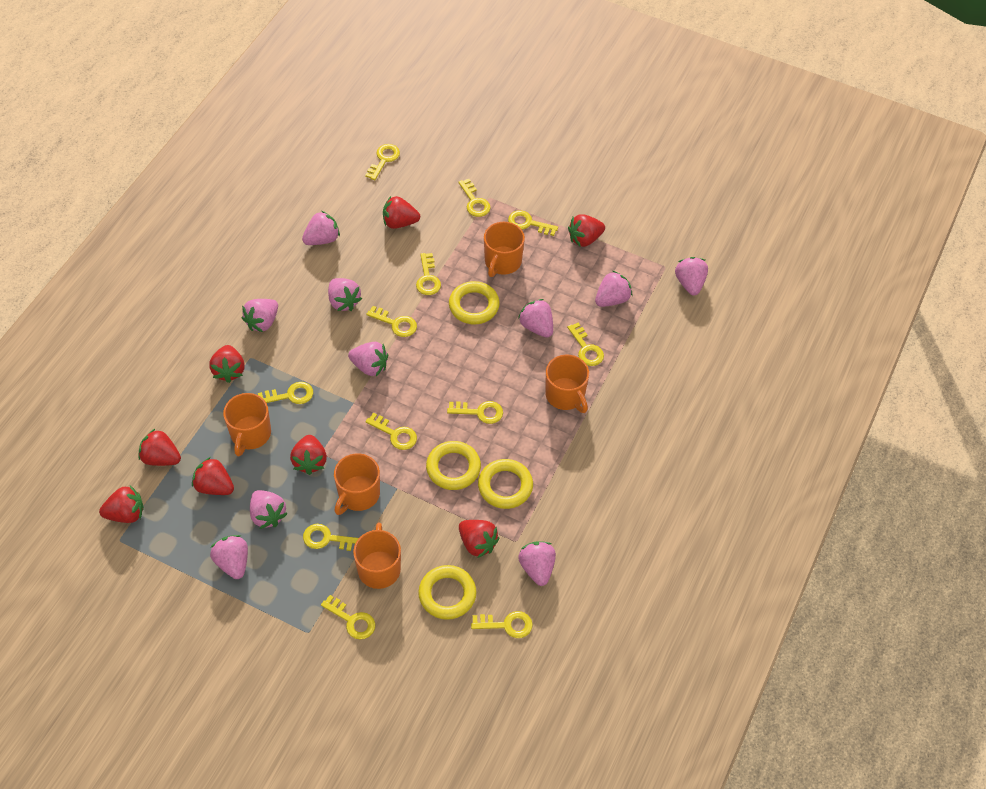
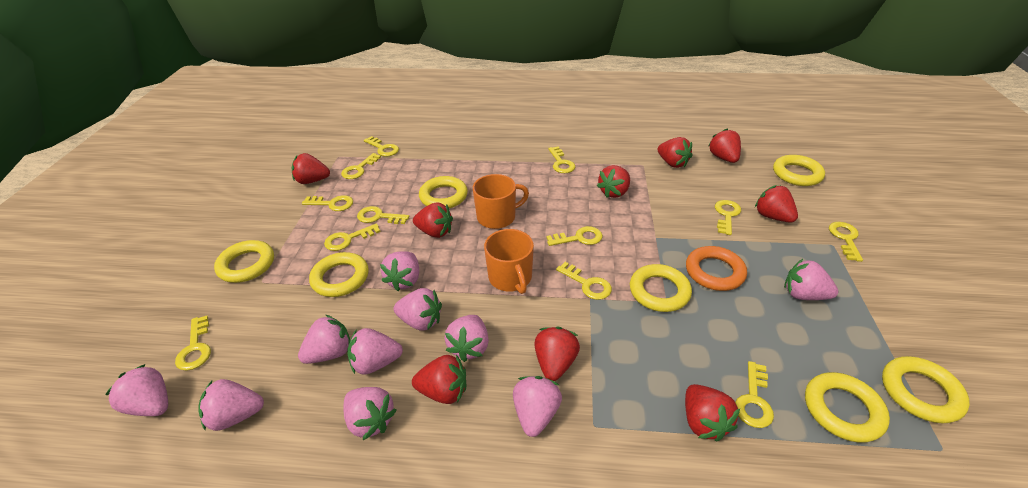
orange mug: 5 -> 2
orange ring: 0 -> 1
red strawberry: 8 -> 9
yellow ring: 4 -> 7

